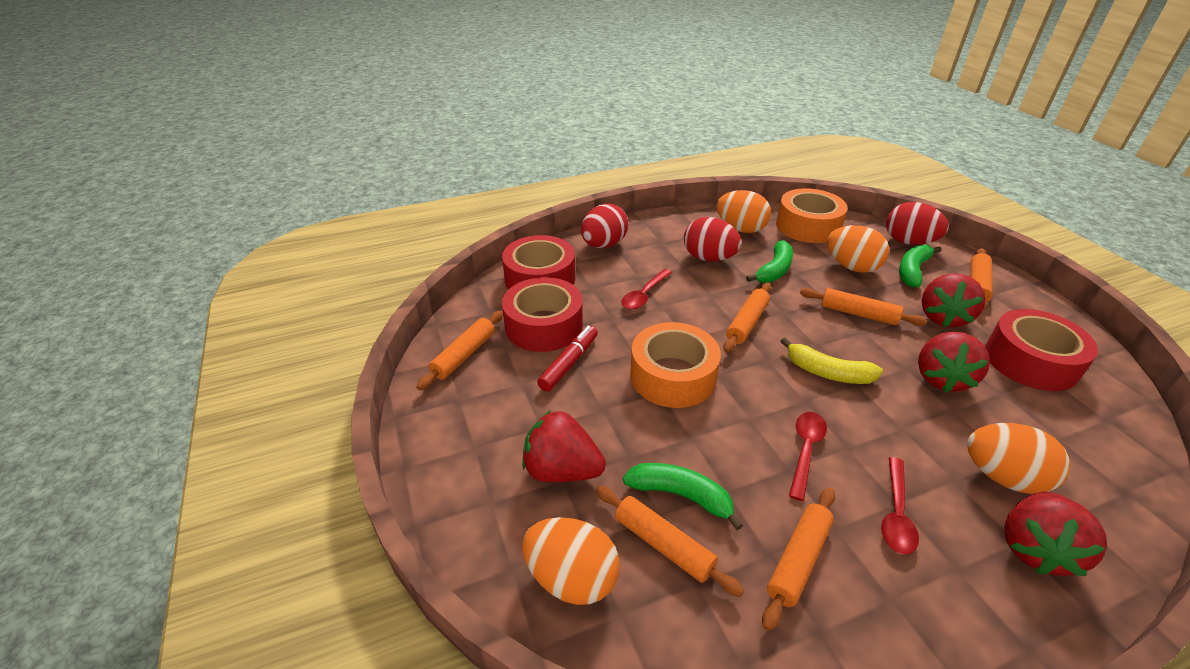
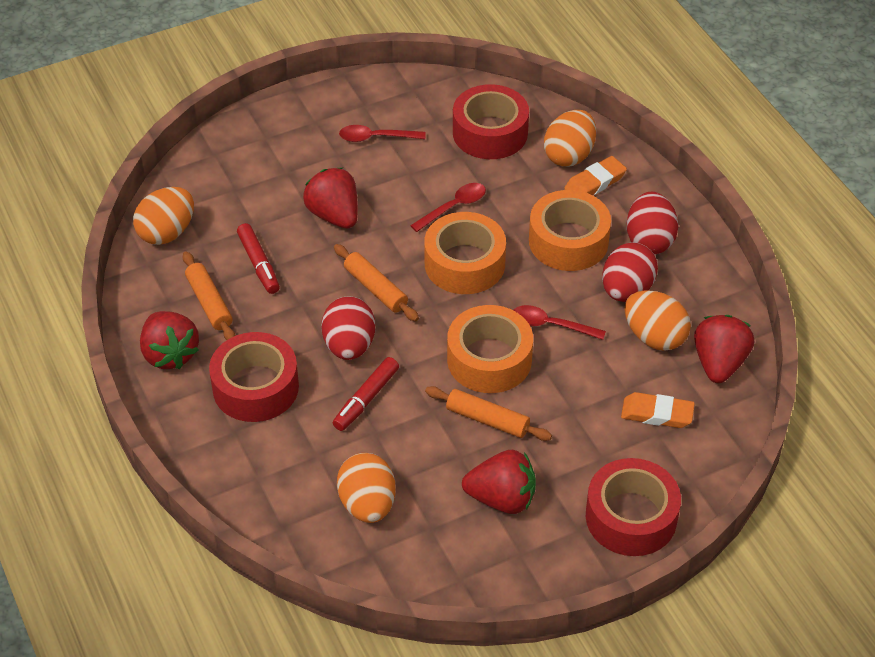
green banana: 3 -> 0
orange eraser: 0 -> 2
orange rolling pin: 6 -> 3
orange tape: 2 -> 3
red marker: 1 -> 2
yellow banana: 1 -> 0

